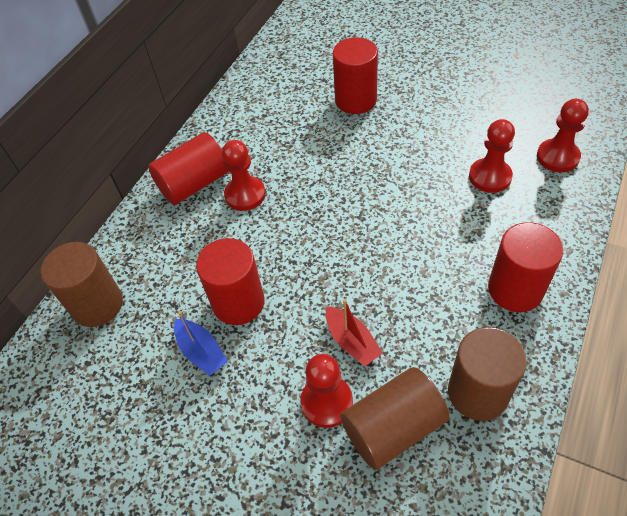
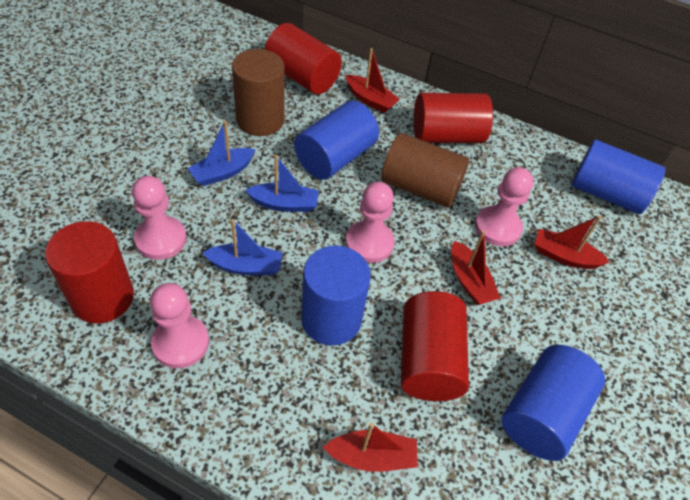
blue boat: 1 -> 3
blue cylinder: 0 -> 4
brown cylinder: 3 -> 2
pink pawn: 0 -> 4
red boat: 1 -> 4
red pawn: 4 -> 0

